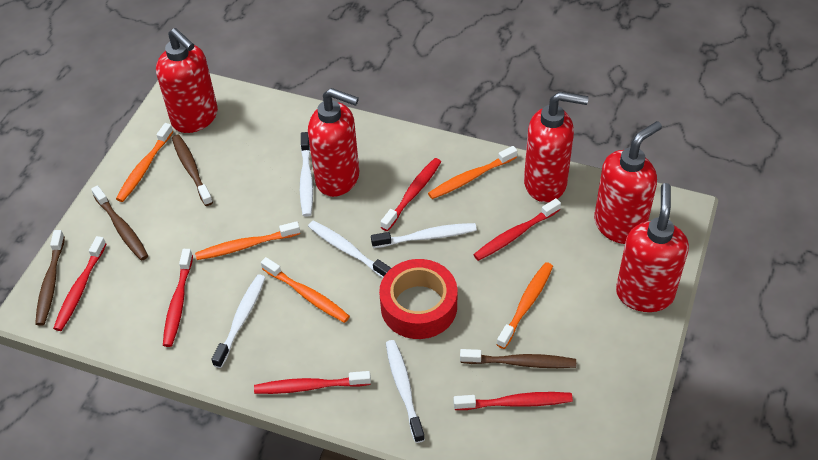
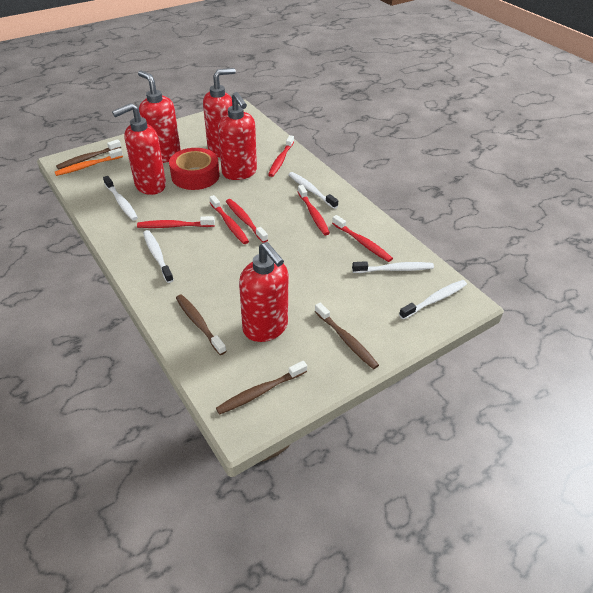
orange toothbrush: 5 -> 1

